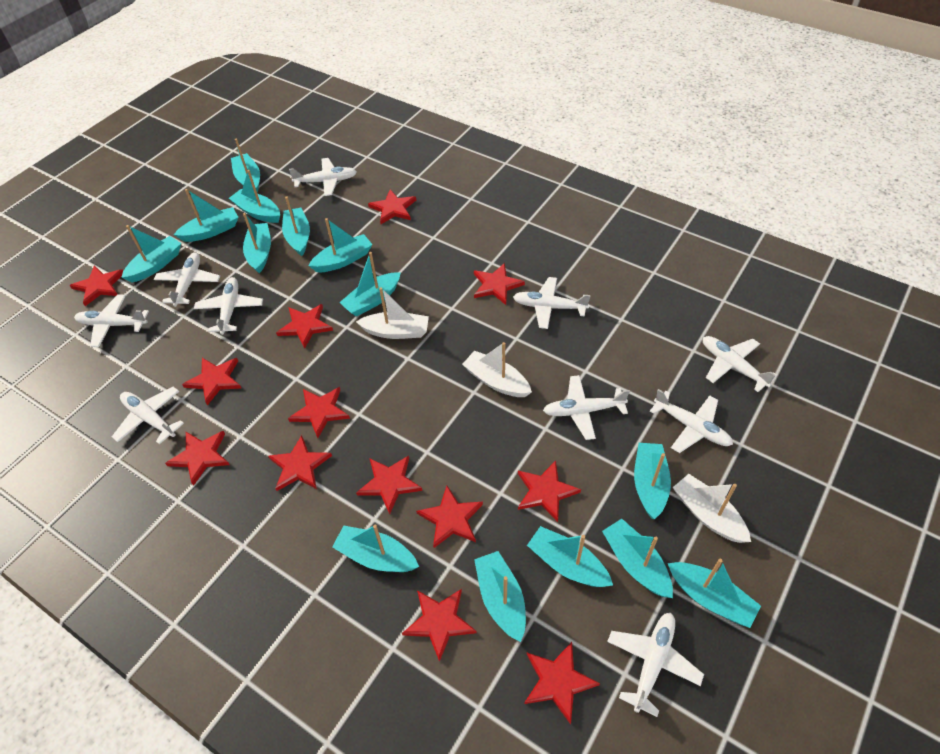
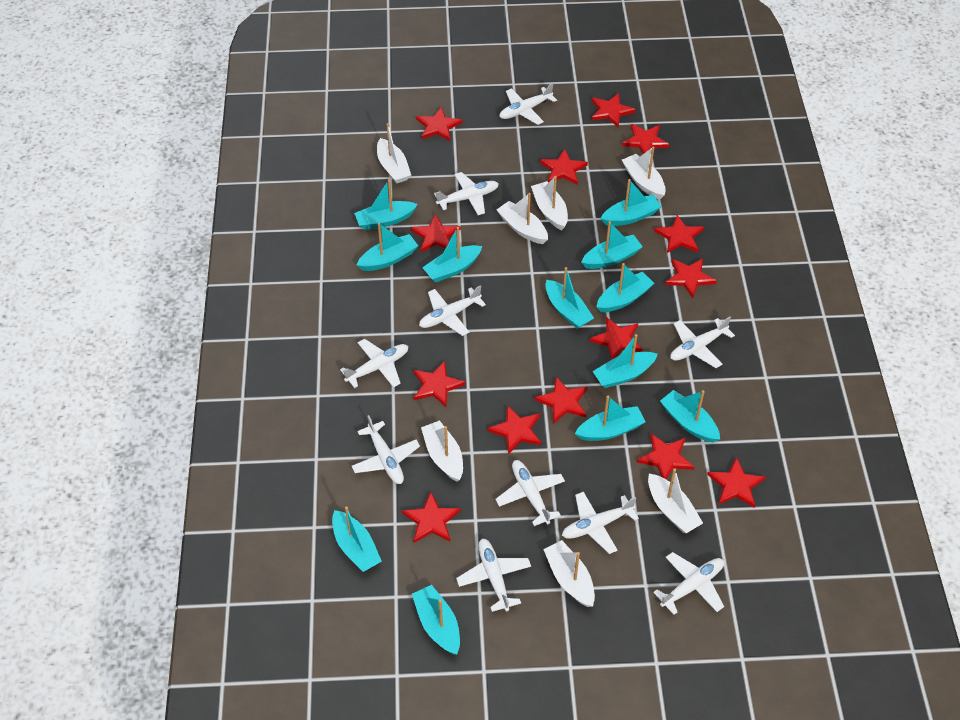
red star: 13 -> 14
turquoise boat: 14 -> 12
white boat: 3 -> 7

